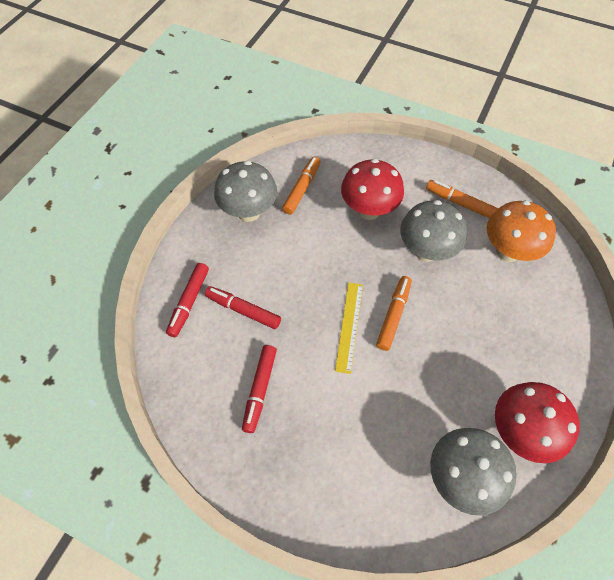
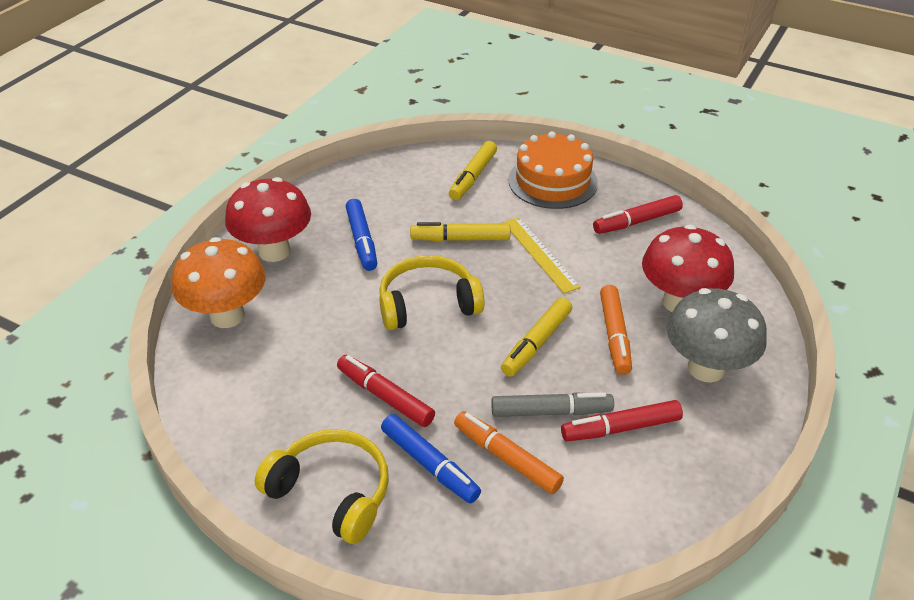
blue marker: 0 -> 2
grey marker: 0 -> 1
grey mushroom: 3 -> 1
orange cake: 0 -> 1
orange marker: 3 -> 2
yellow headphones: 0 -> 2
yellow marker: 0 -> 3

